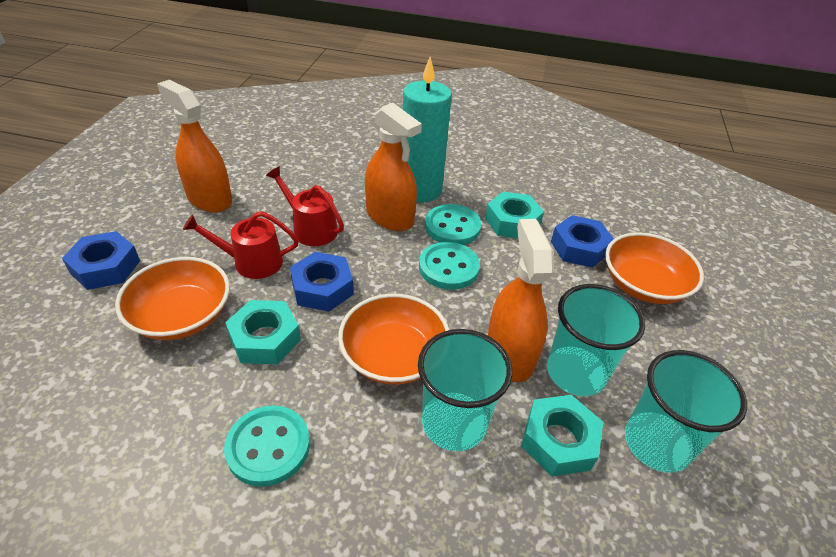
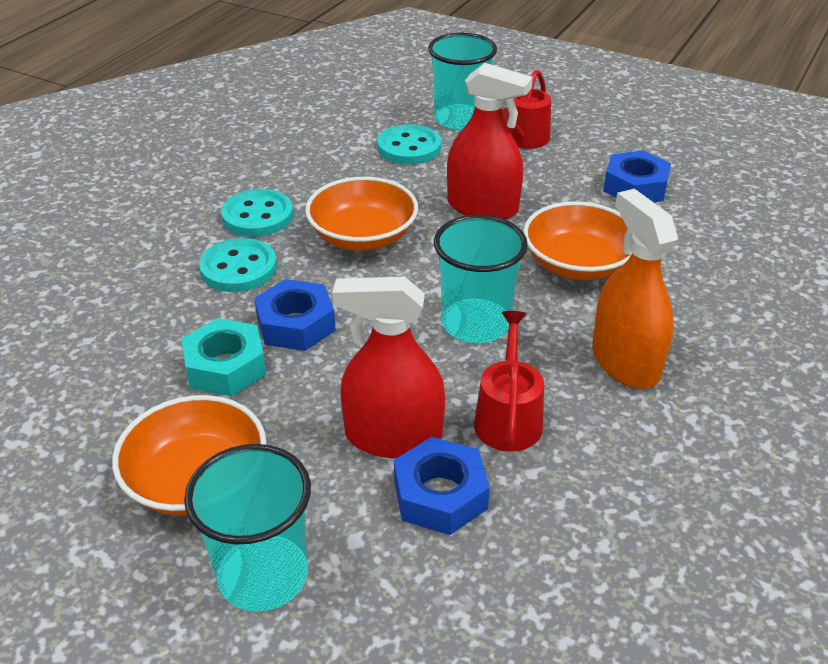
orange spray bottle: 3 -> 1
red spray bottle: 0 -> 2
turquoise candle: 1 -> 0
turquoise nut: 3 -> 1

